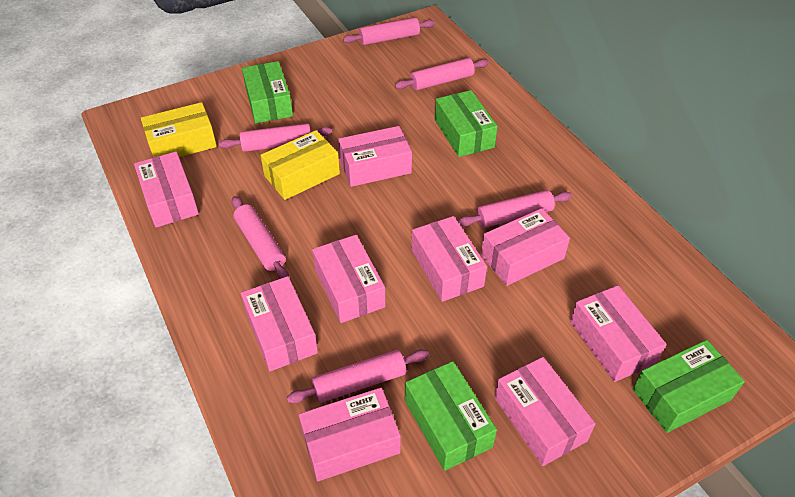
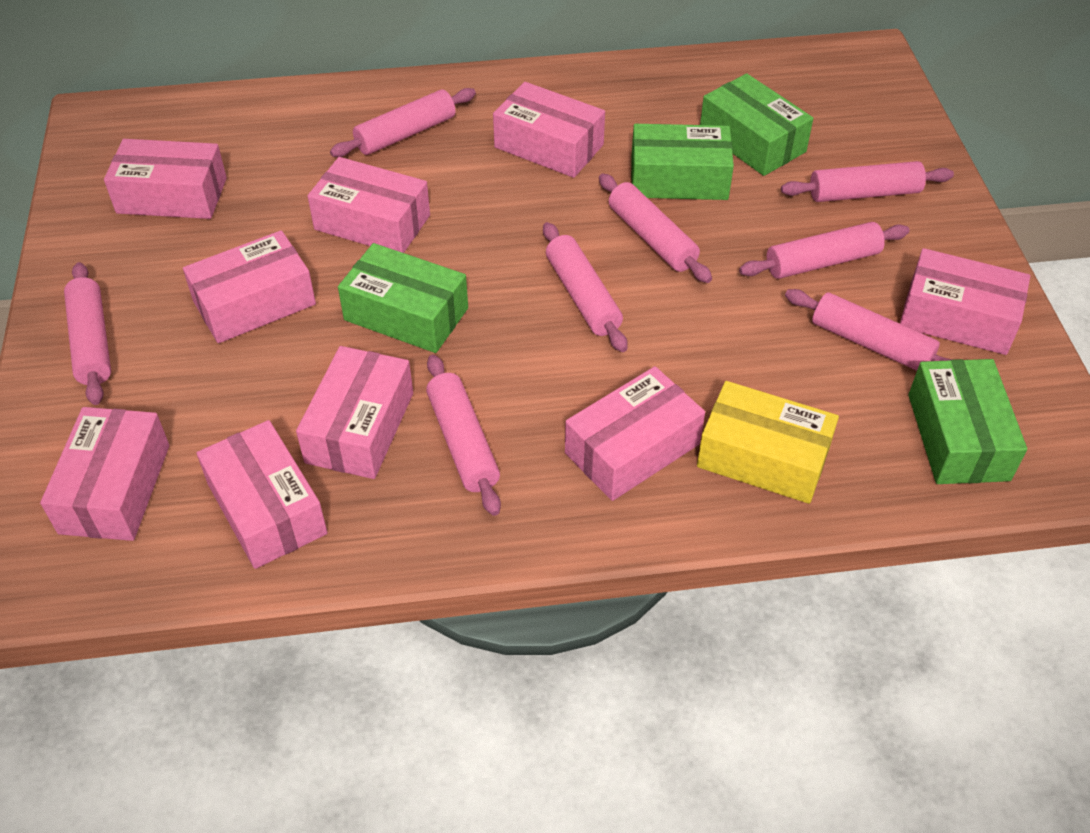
pink rolling pin: 6 -> 8
yellow box: 2 -> 1

